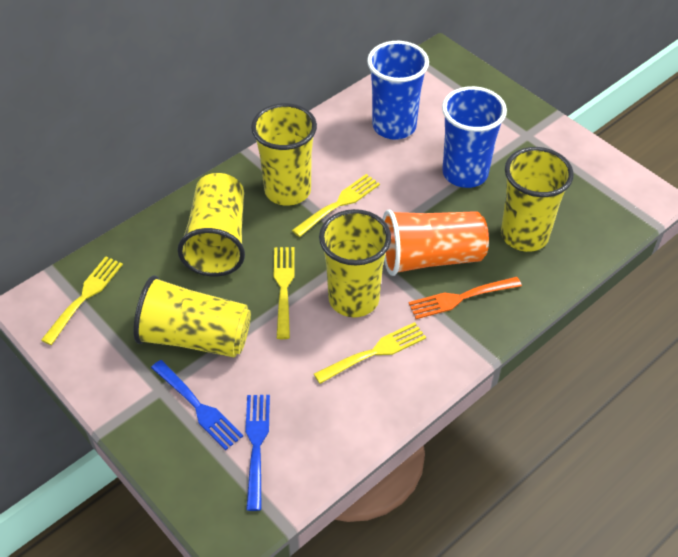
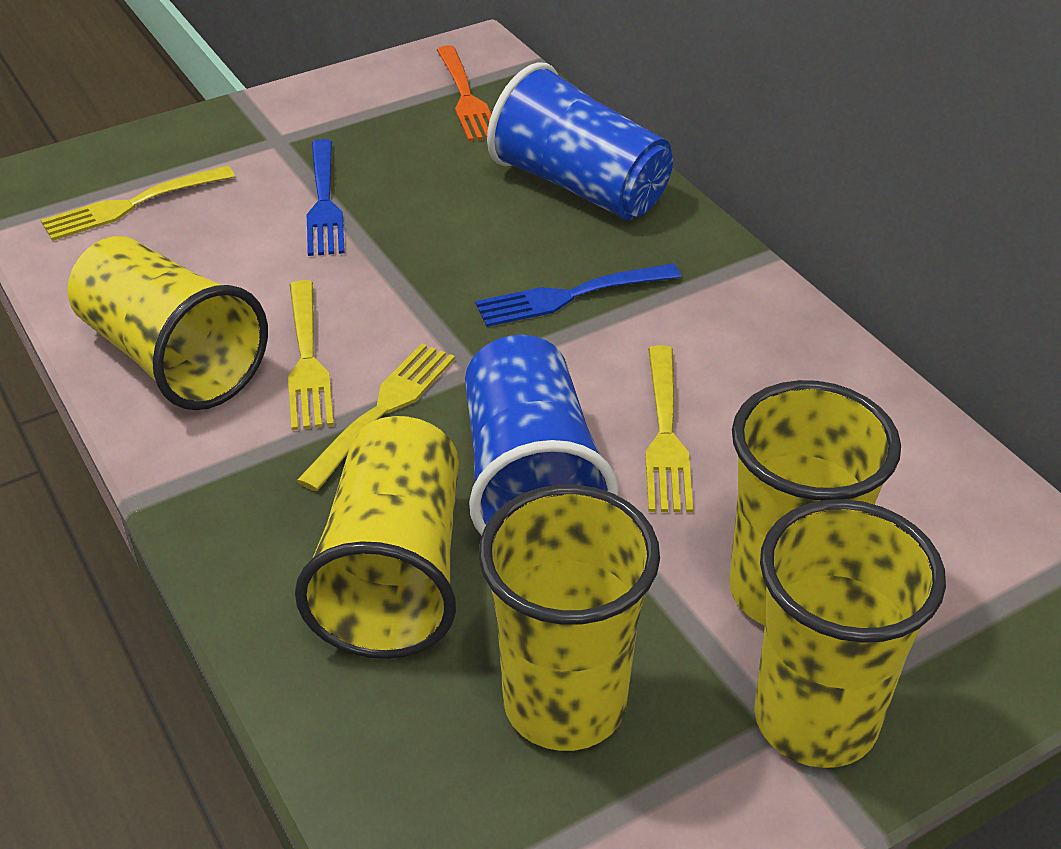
orange cup: 1 -> 0

